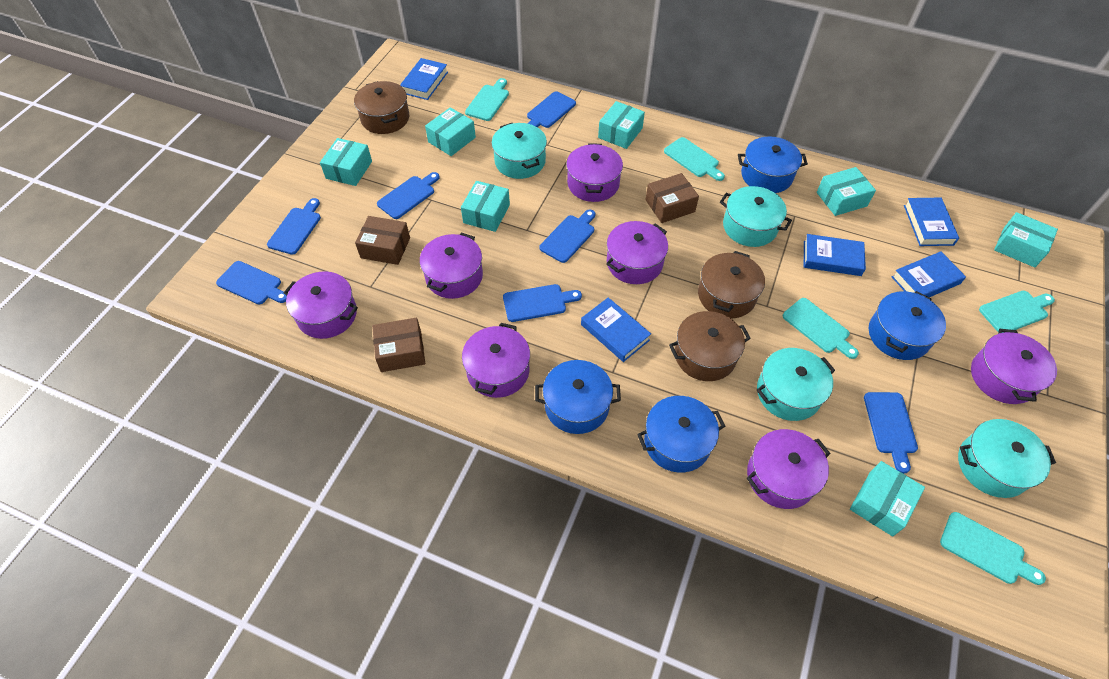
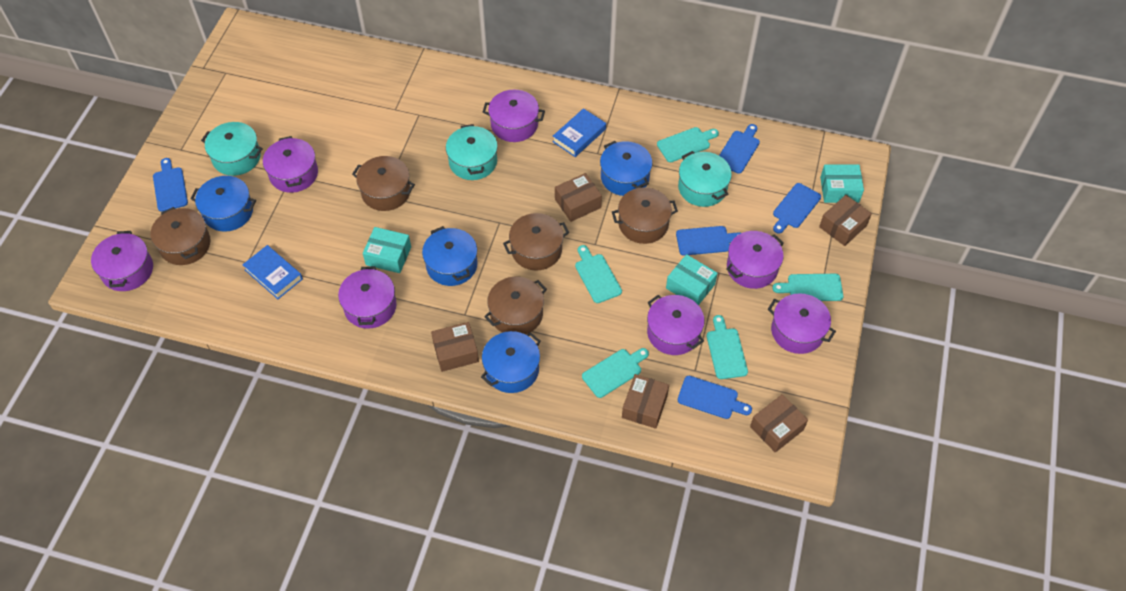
blue book: 5 -> 2
blue cutting board: 7 -> 5
brown box: 3 -> 5
brown pot: 3 -> 5
turquoise box: 7 -> 3
turquoise pot: 4 -> 3

